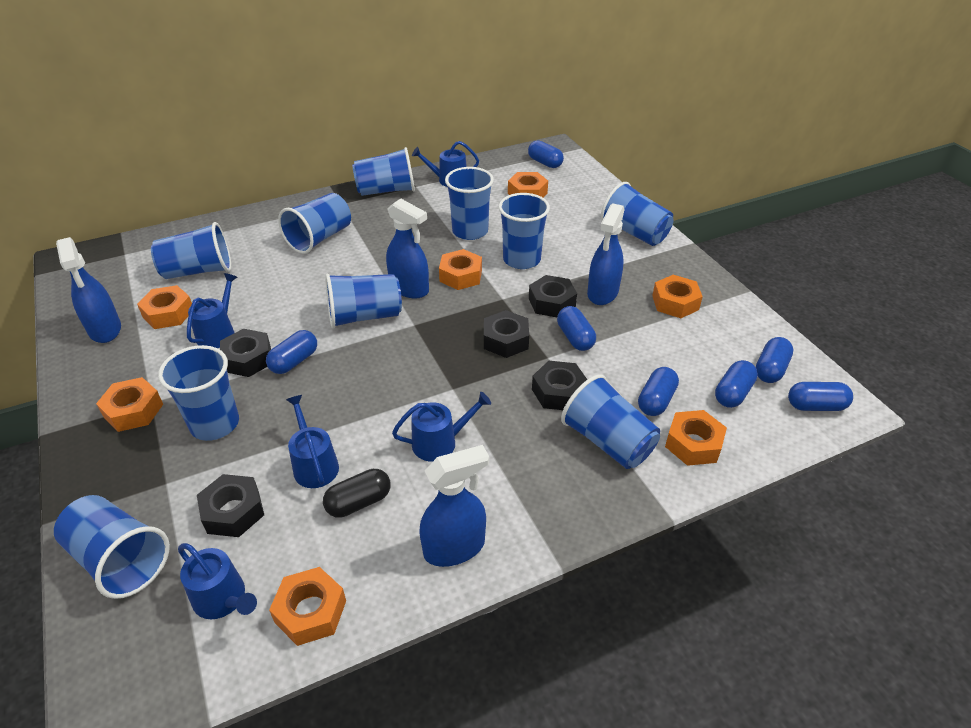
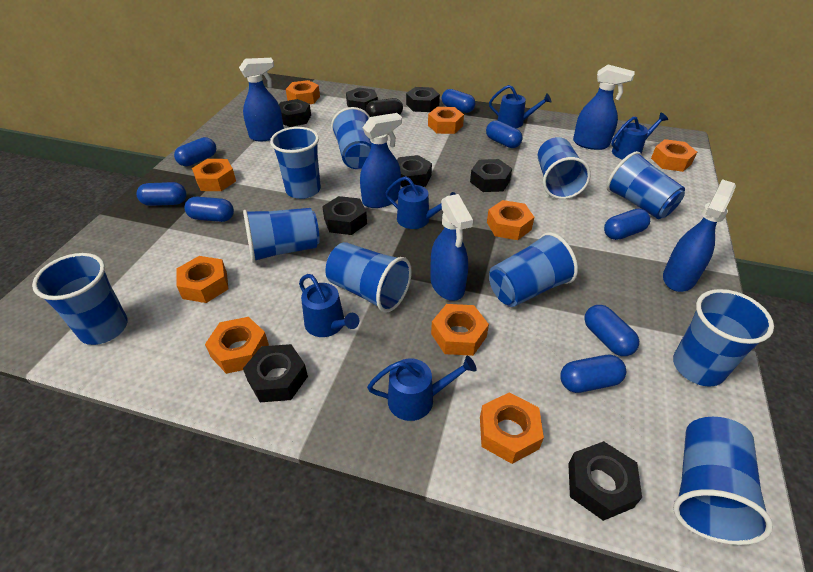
black nut: 5 -> 8
blue capsule: 7 -> 8
blue spray bottle: 4 -> 5
orange nut: 7 -> 9

